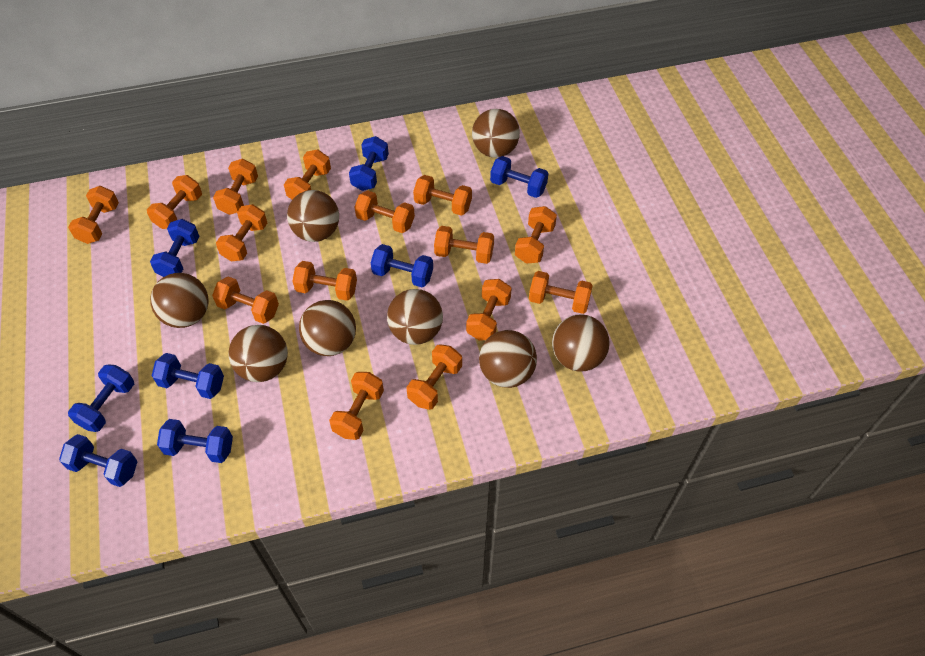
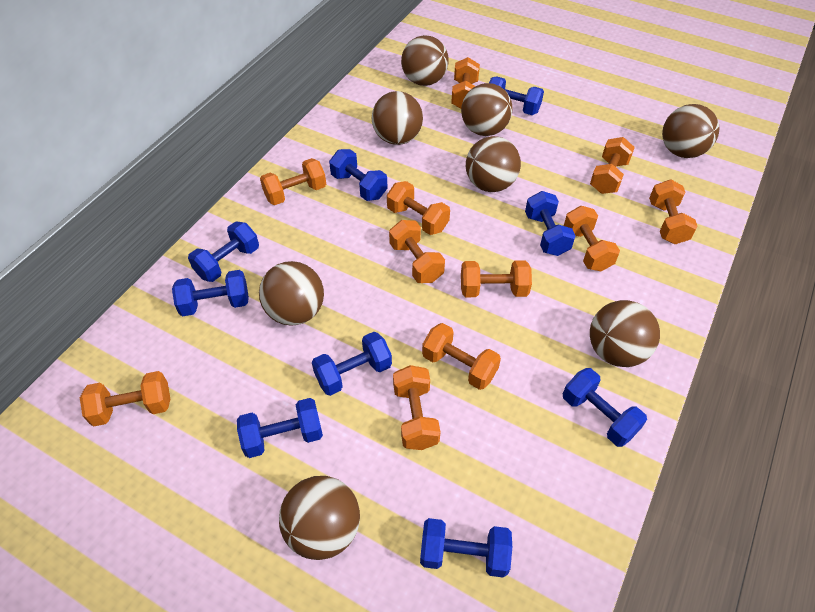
blue dumbbell: 8 -> 9
orange dumbbell: 15 -> 11

